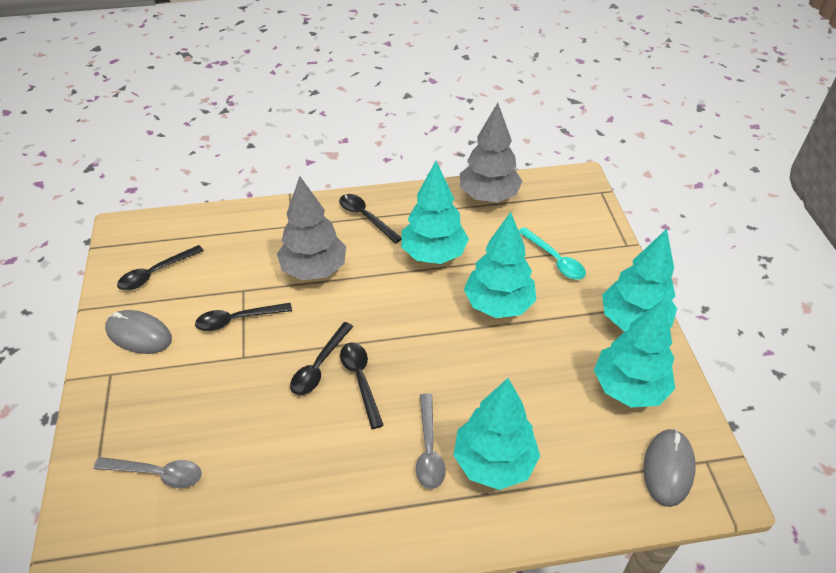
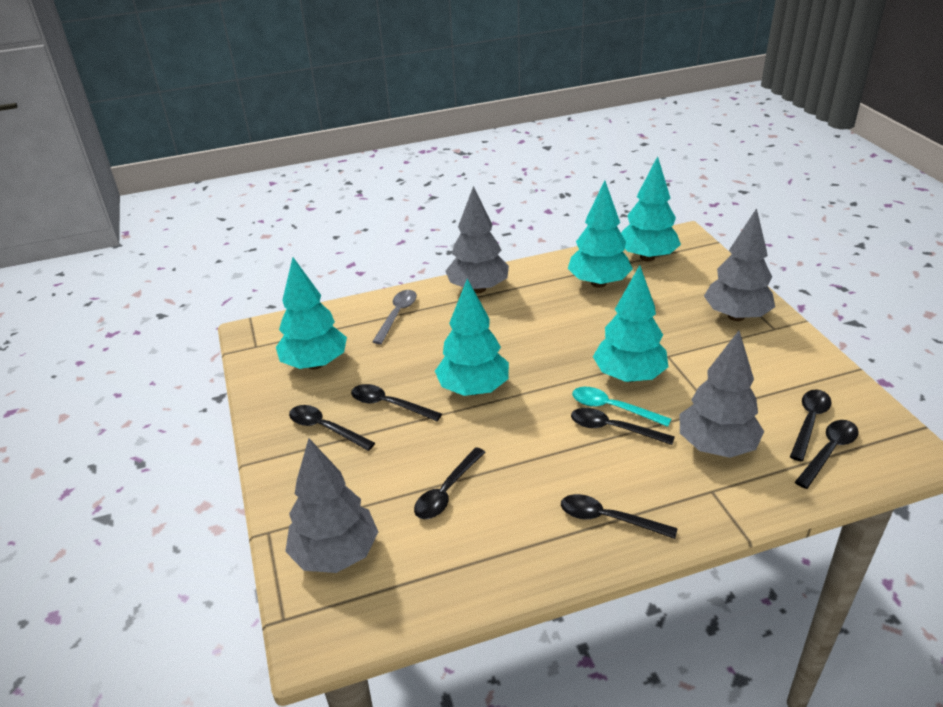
black spoon: 5 -> 7
grey mouse: 2 -> 0
grey spoon: 2 -> 1
grey tree: 2 -> 4

